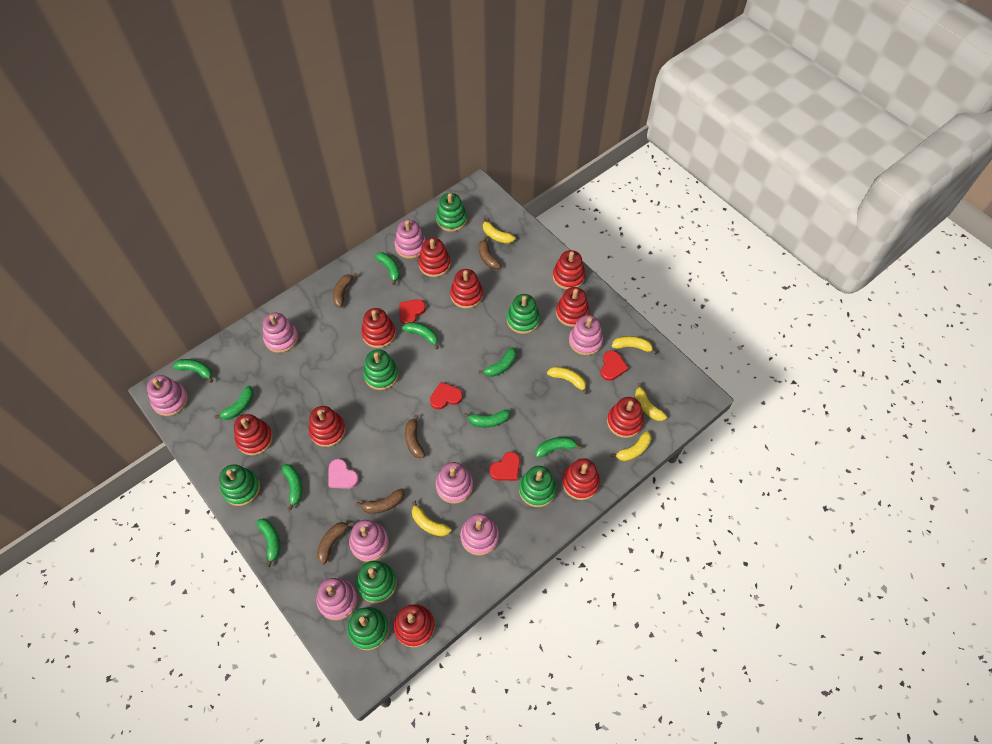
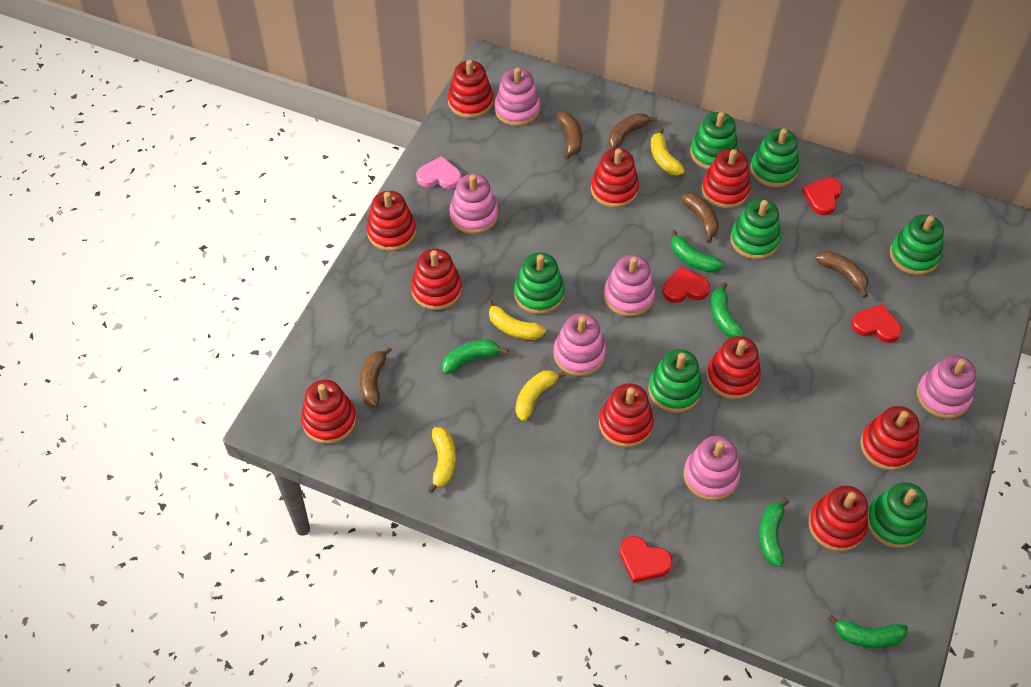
green banana: 9 -> 5
pink stacking toy: 8 -> 6
yellow banana: 6 -> 4

